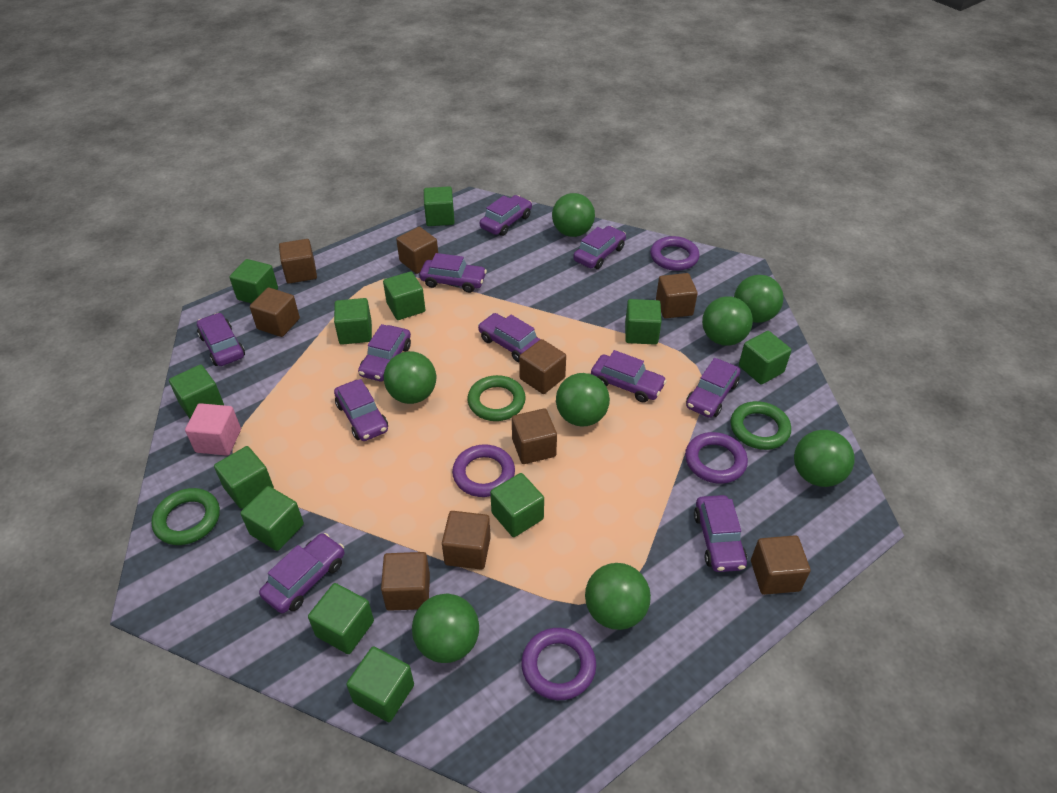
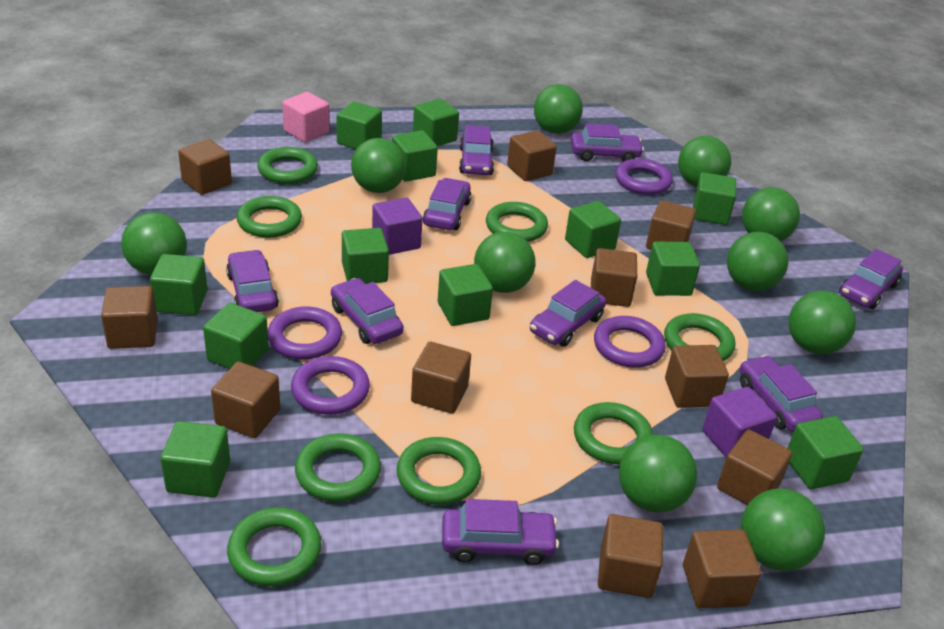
brown cube: 9 -> 11
green ball: 8 -> 10
green ring: 3 -> 8
purple car: 11 -> 9
purple cube: 0 -> 2

